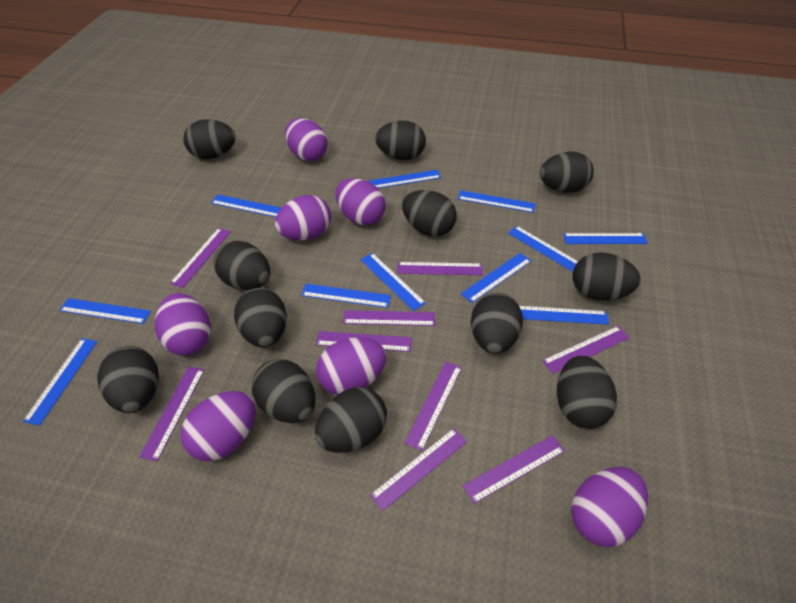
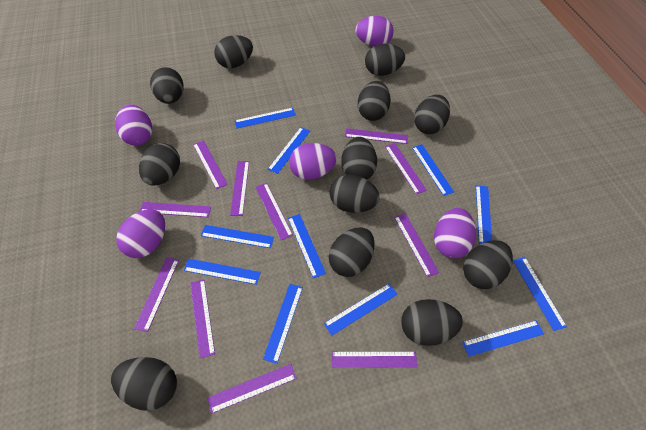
purple egg: 7 -> 5
purple ruler: 9 -> 11

